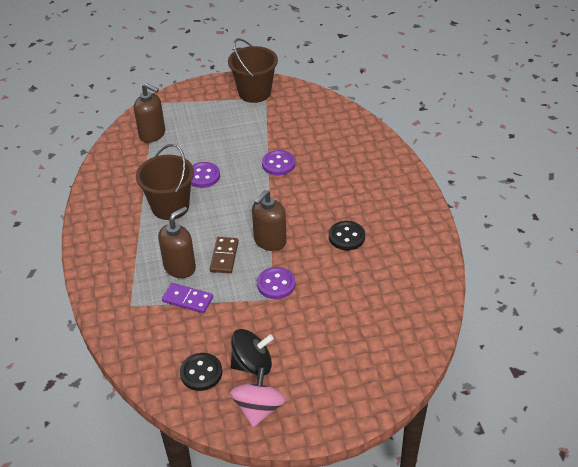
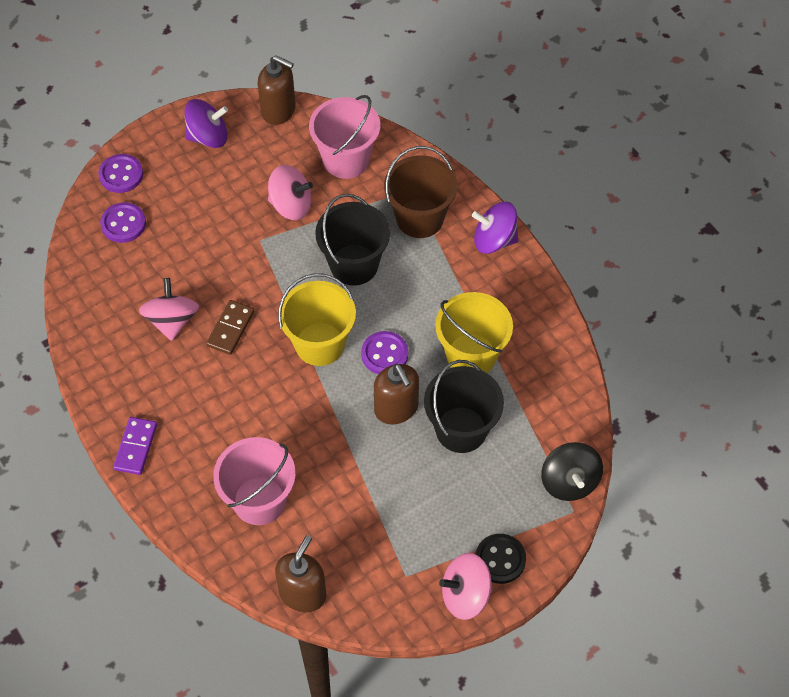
black bucket: 0 -> 2
black button: 2 -> 1
brown bucket: 2 -> 1
pink bucket: 0 -> 2
pink spinning top: 1 -> 3
purple spinning top: 0 -> 2
yellow bucket: 0 -> 2

